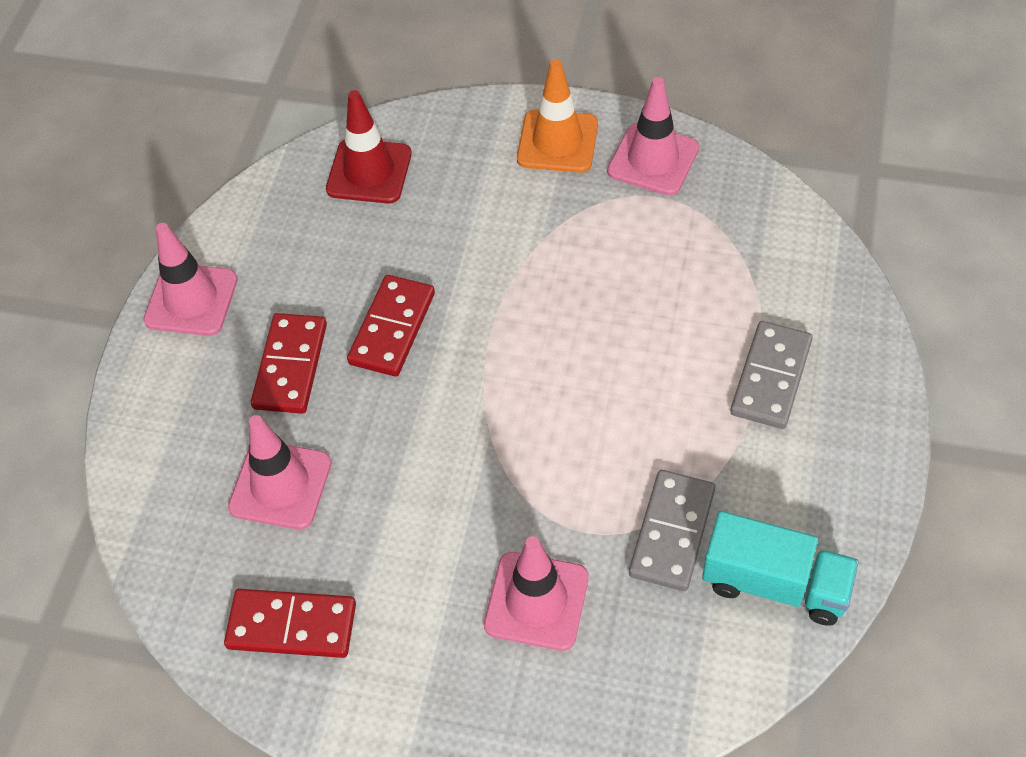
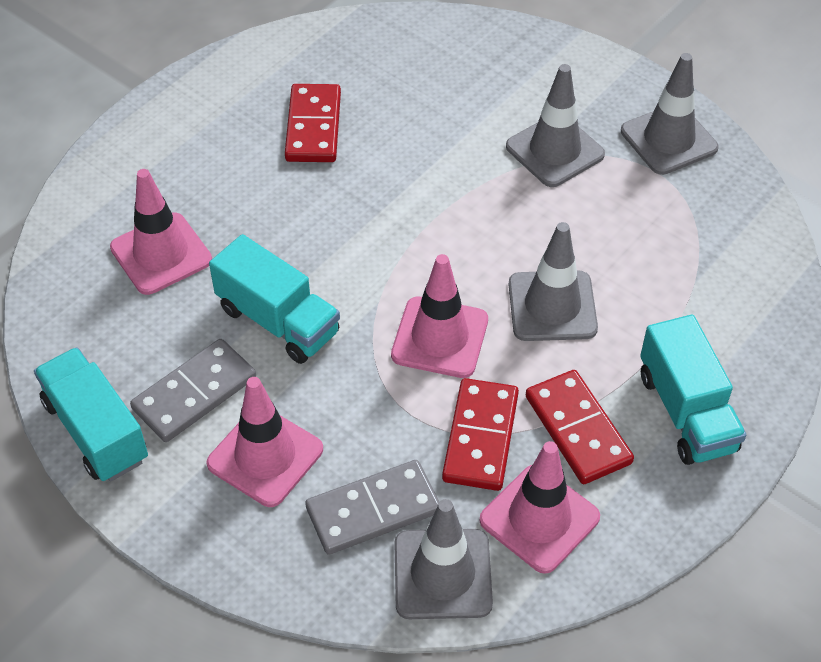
grey traffic cone: 0 -> 4
orange traffic cone: 1 -> 0
red traffic cone: 1 -> 0
turquoise truck: 1 -> 3

